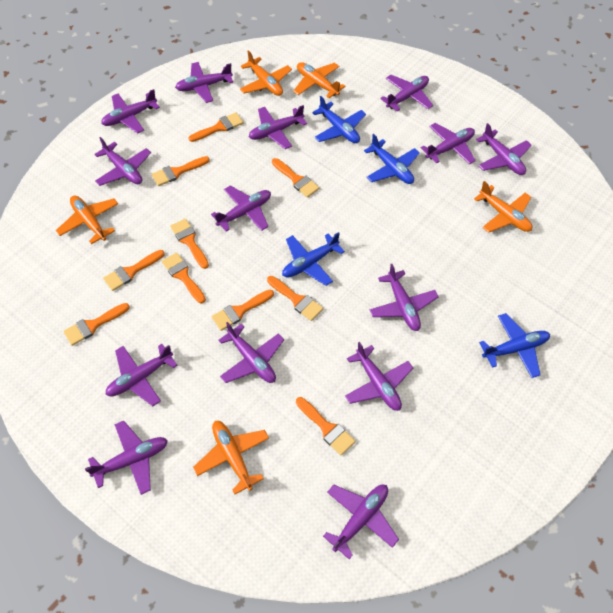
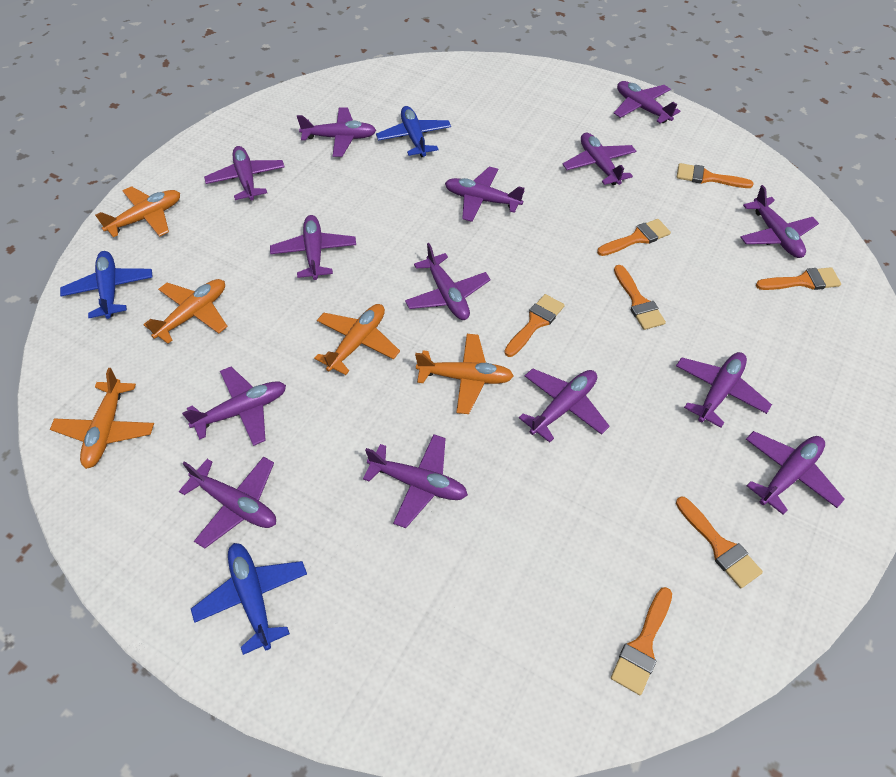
blue plane: 4 -> 3
orange brush: 10 -> 7

